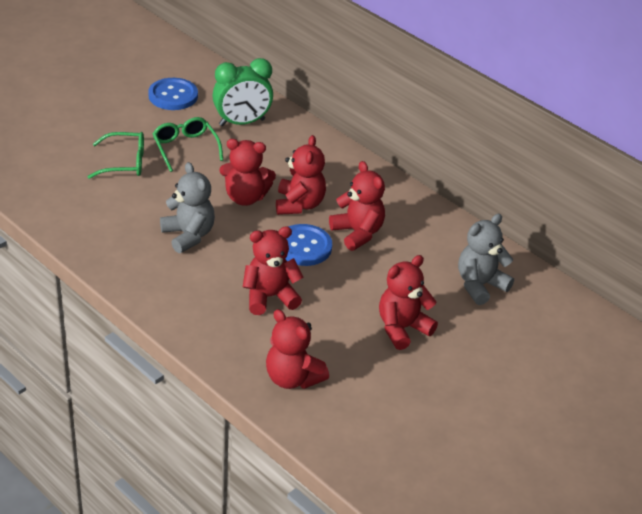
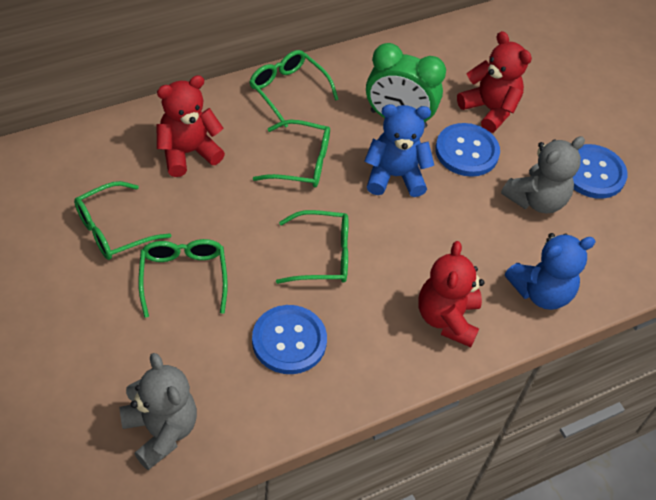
blue button: 2 -> 3
blue teddy bear: 0 -> 2
green glasses: 2 -> 5
red teddy bear: 6 -> 3

